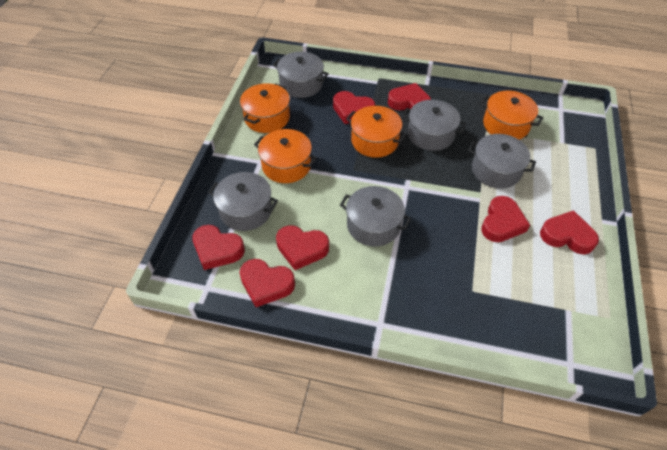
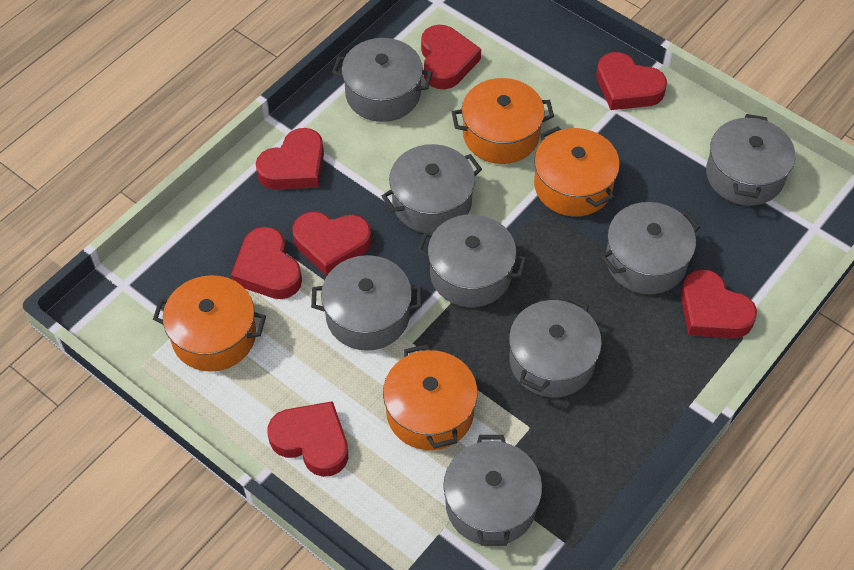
grey pot: 5 -> 8

